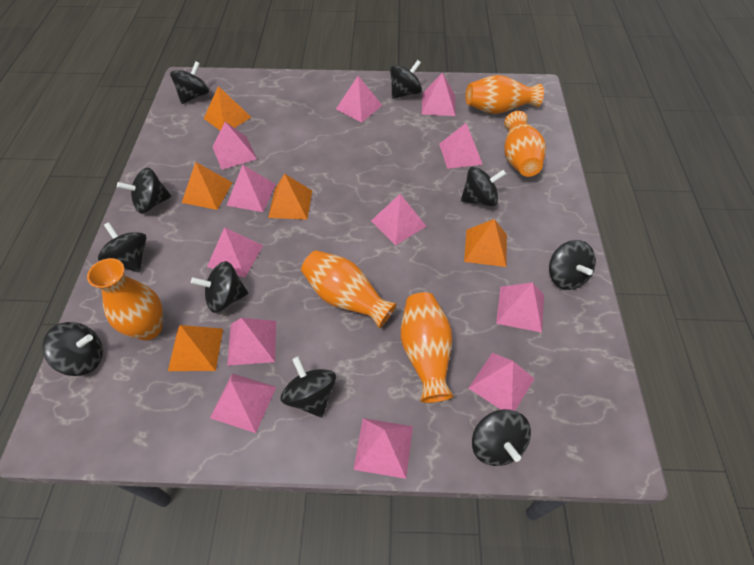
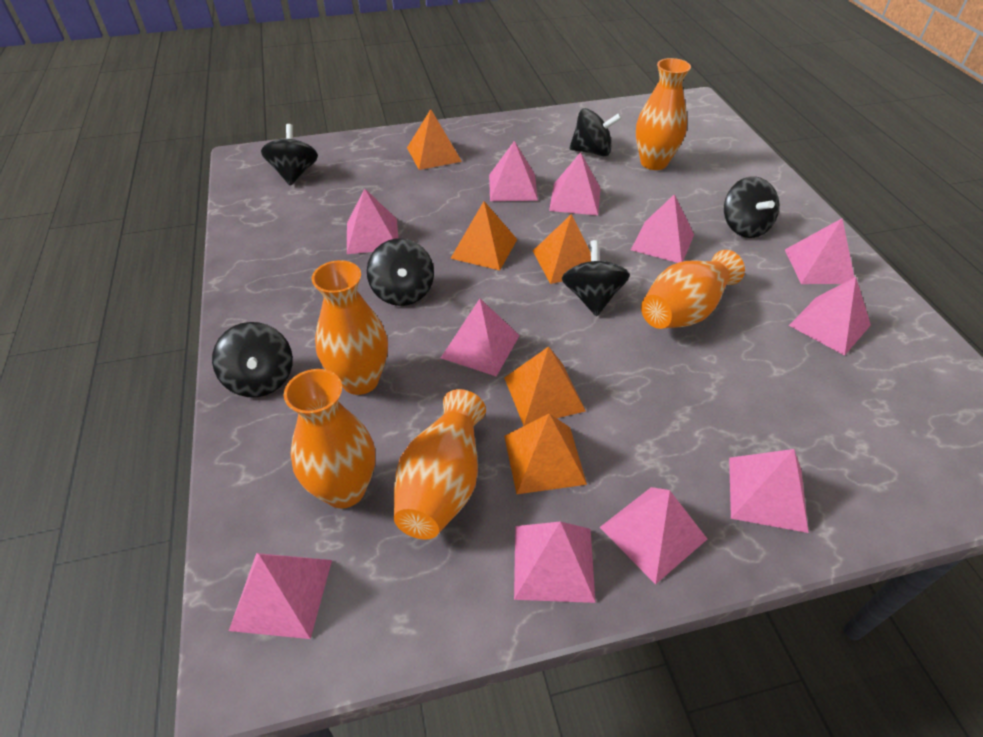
black spinning top: 10 -> 6
pink pyramid: 12 -> 11

